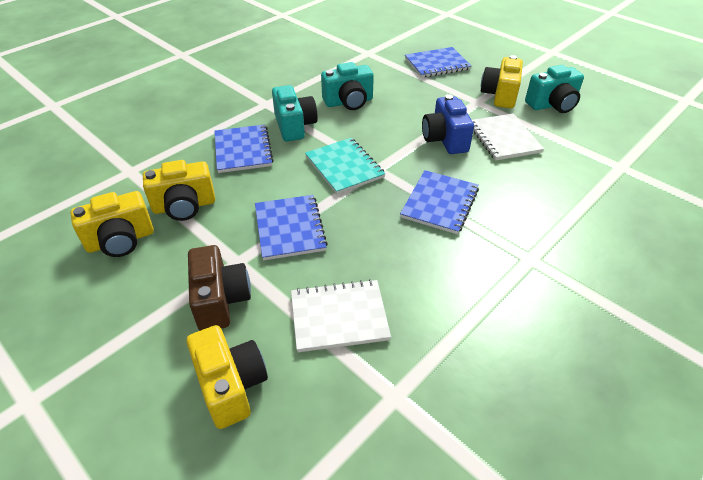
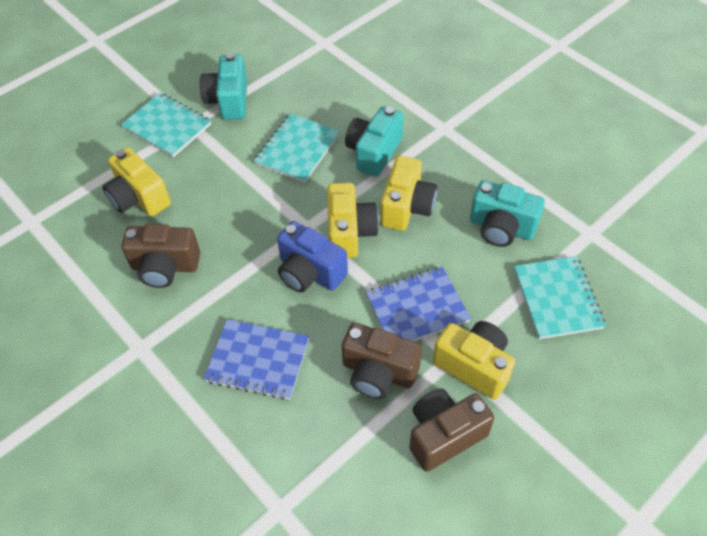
blue notebook: 4 -> 2
brown camera: 1 -> 3
turquoise notebook: 1 -> 3
white notebook: 2 -> 0

